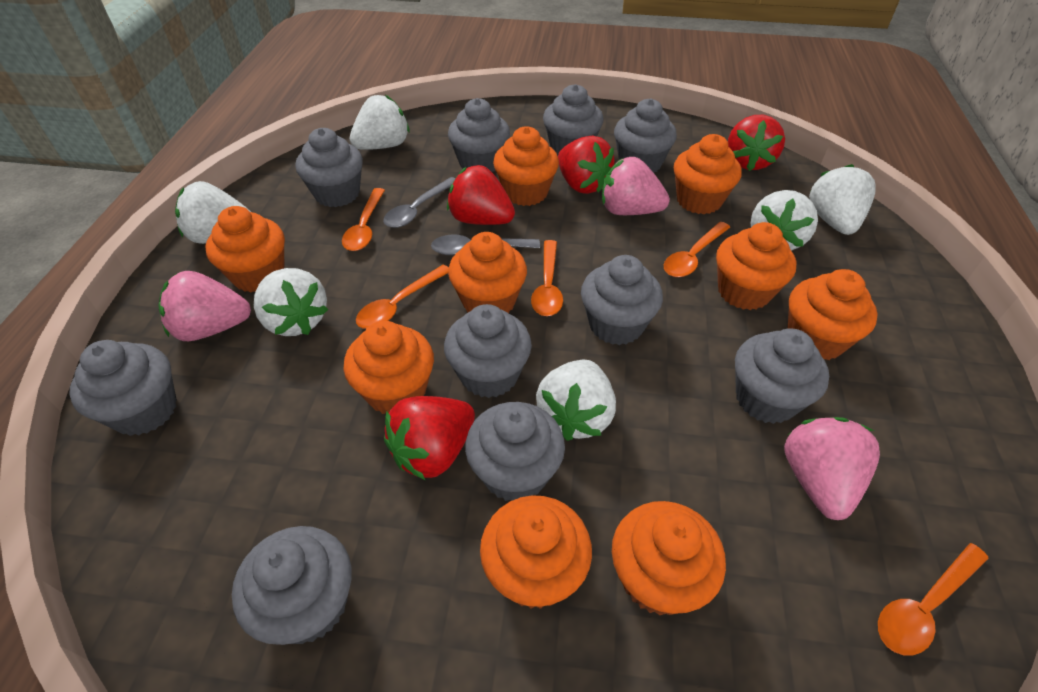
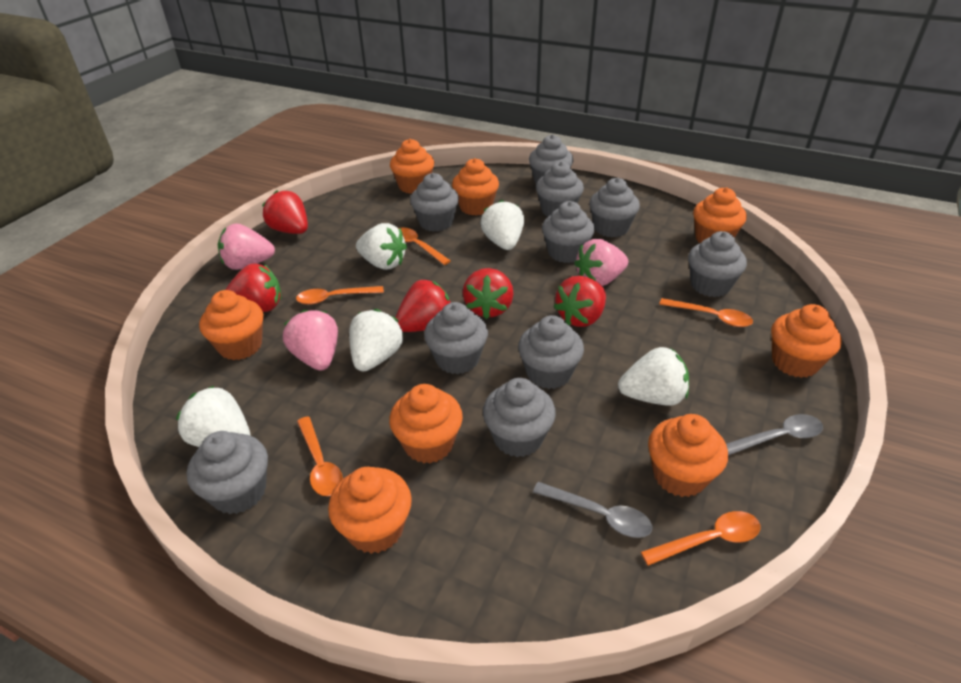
orange cupcake: 9 -> 8
red strawberry: 4 -> 5
white strawberry: 6 -> 5

